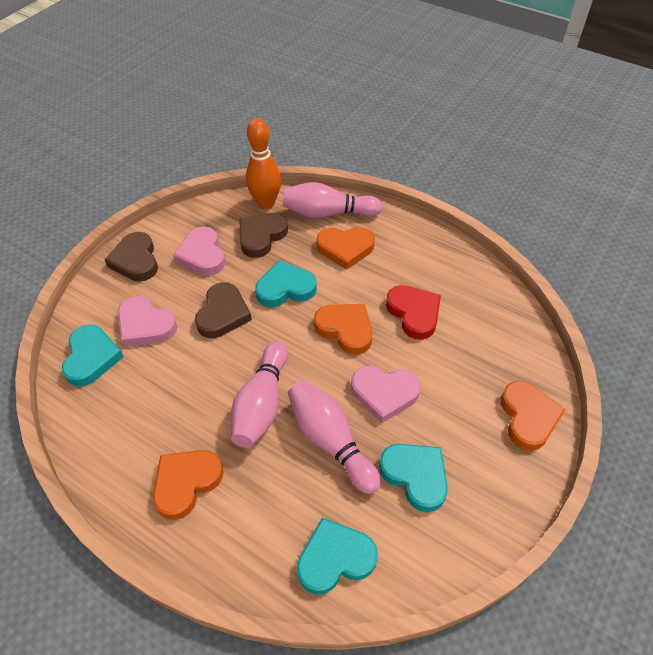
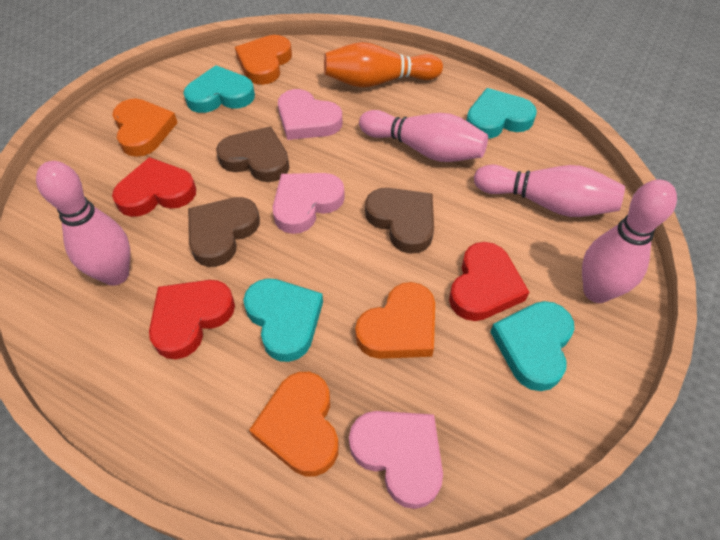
pink bowling pin: 3 -> 4
red heart: 1 -> 3

